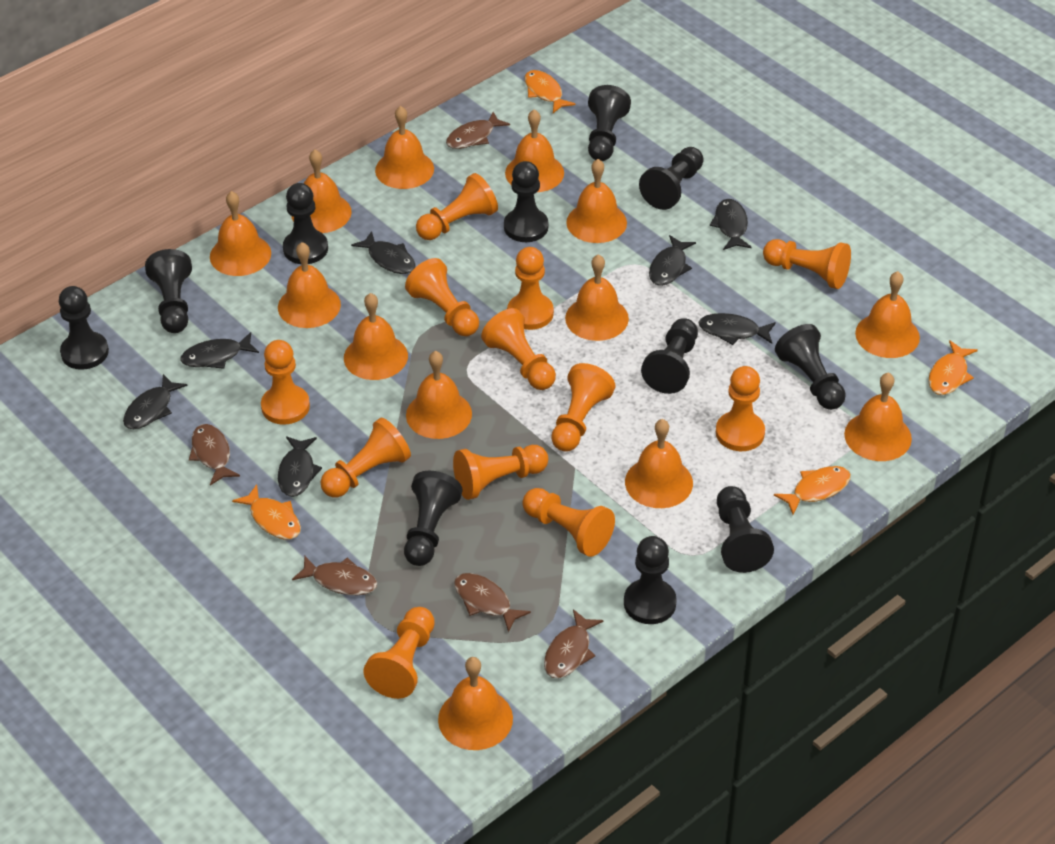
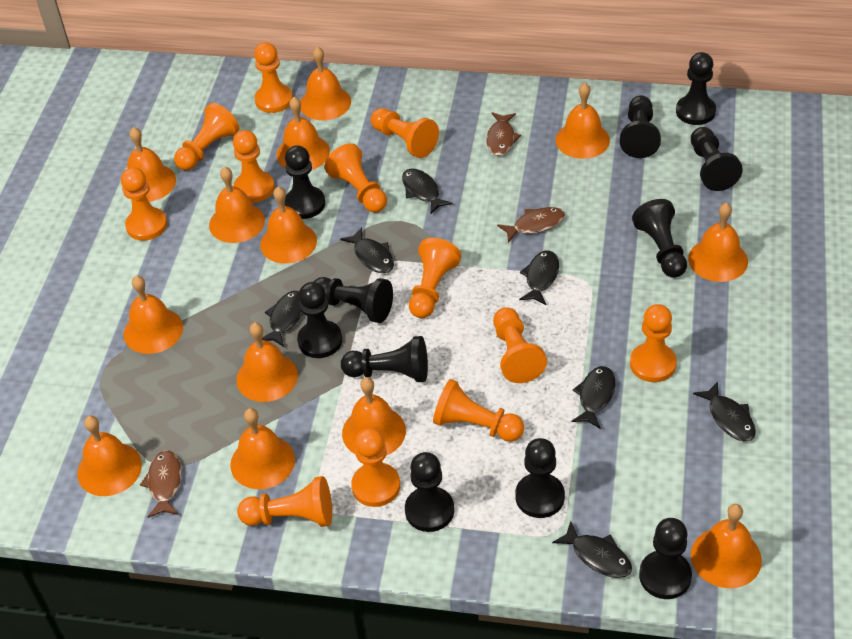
brown fish: 5 -> 3
orange fish: 4 -> 0

